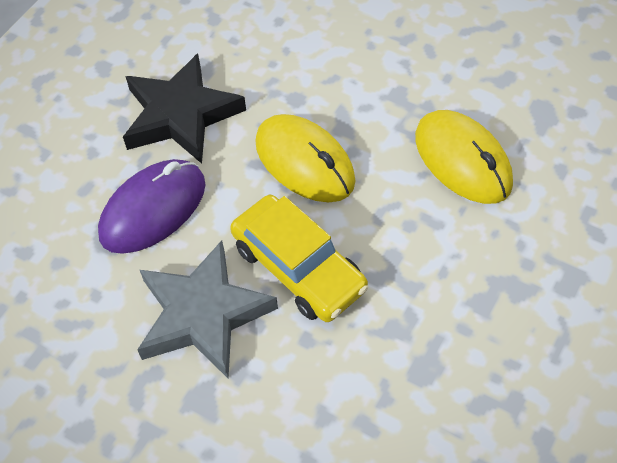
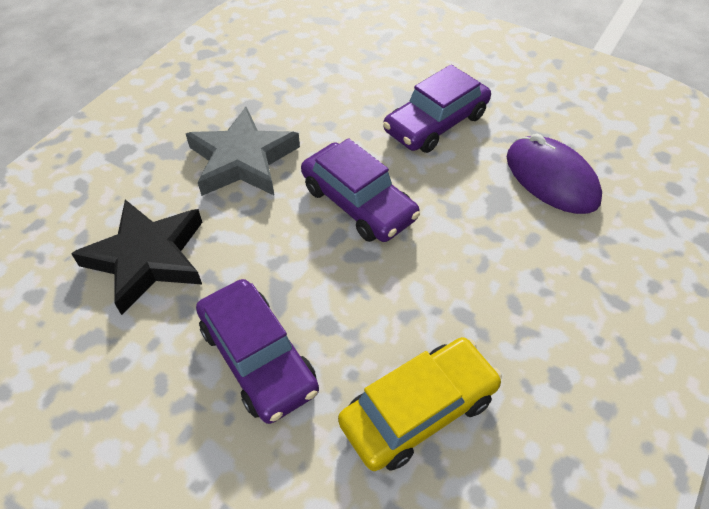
purple car: 0 -> 3
yellow mouse: 2 -> 0

